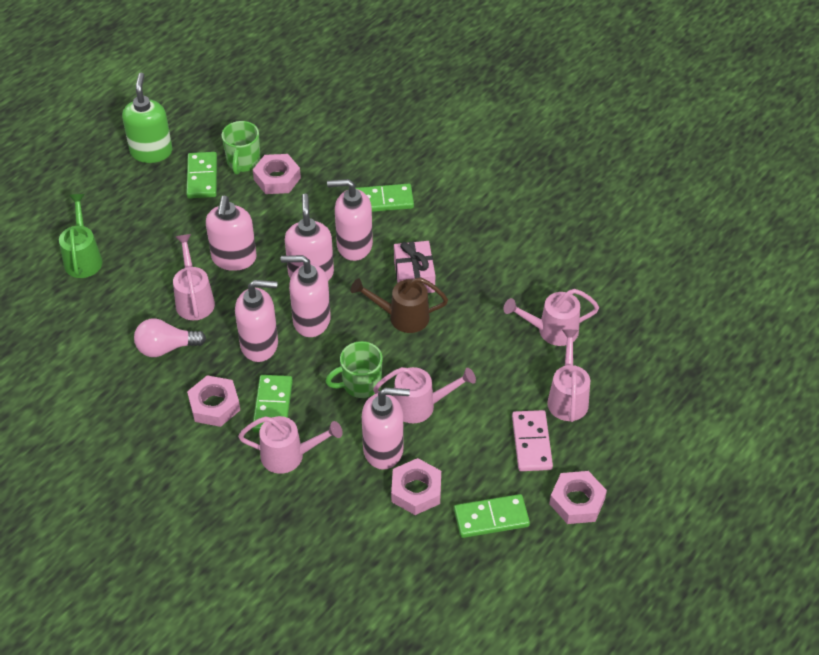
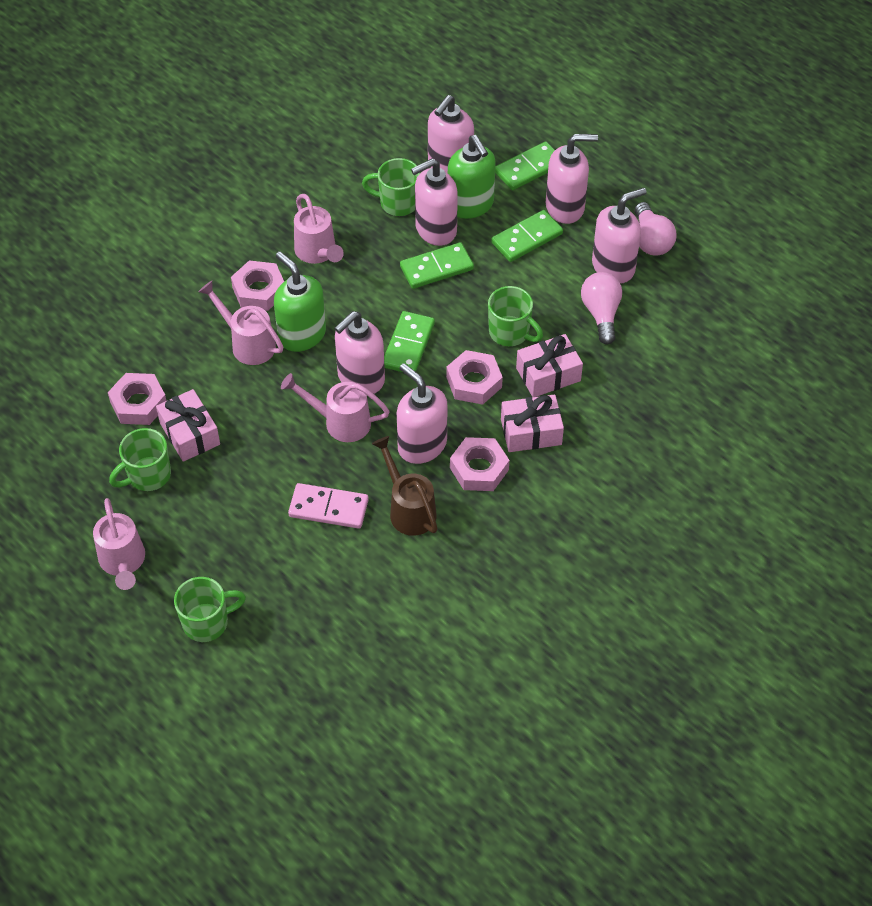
green mug: 2 -> 4
green soap dispenser: 1 -> 2
green watering can: 1 -> 0
pink gift: 1 -> 3
pink light bulb: 1 -> 2
pink watering can: 5 -> 4

